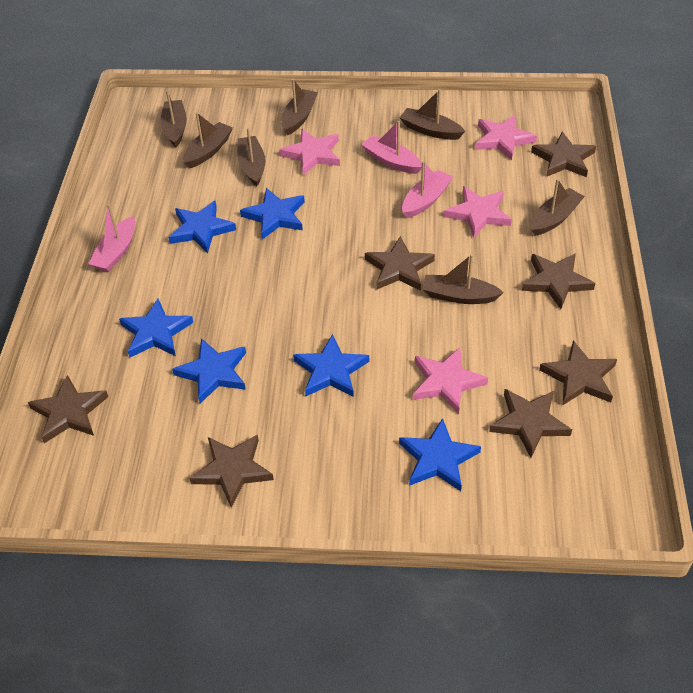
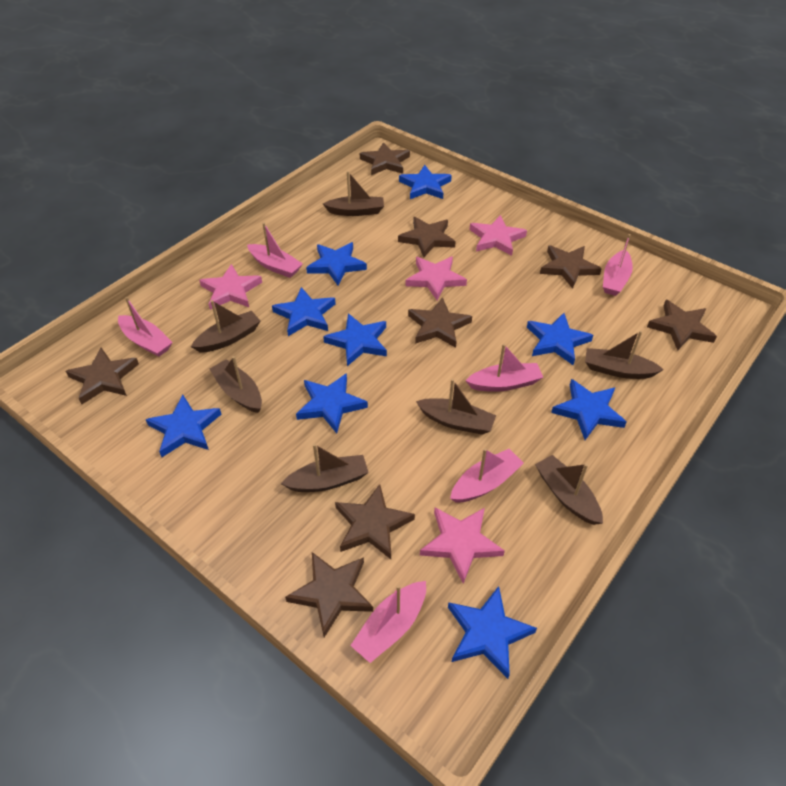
blue star: 6 -> 9
brown star: 7 -> 8
pink boat: 3 -> 6

